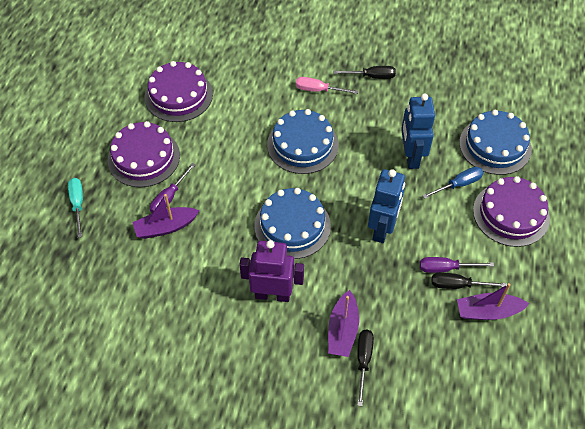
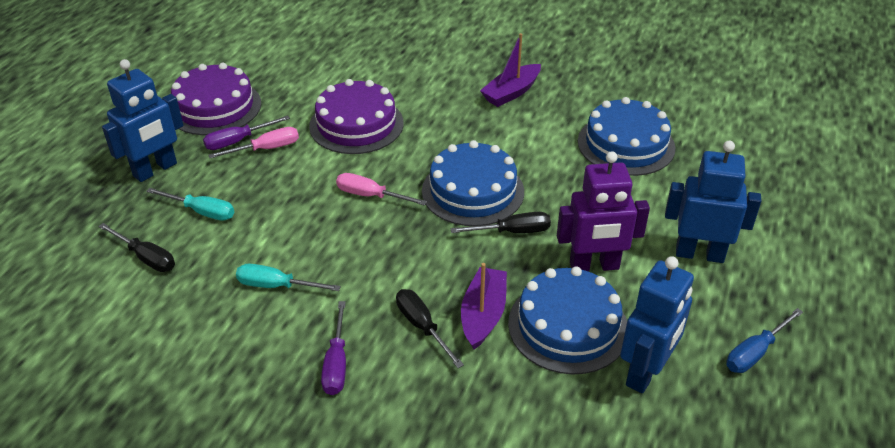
blue robot: 2 -> 3
pink screwdriver: 1 -> 2
purple boat: 3 -> 2
purple cake: 3 -> 2
turquoise screwdriver: 1 -> 2

